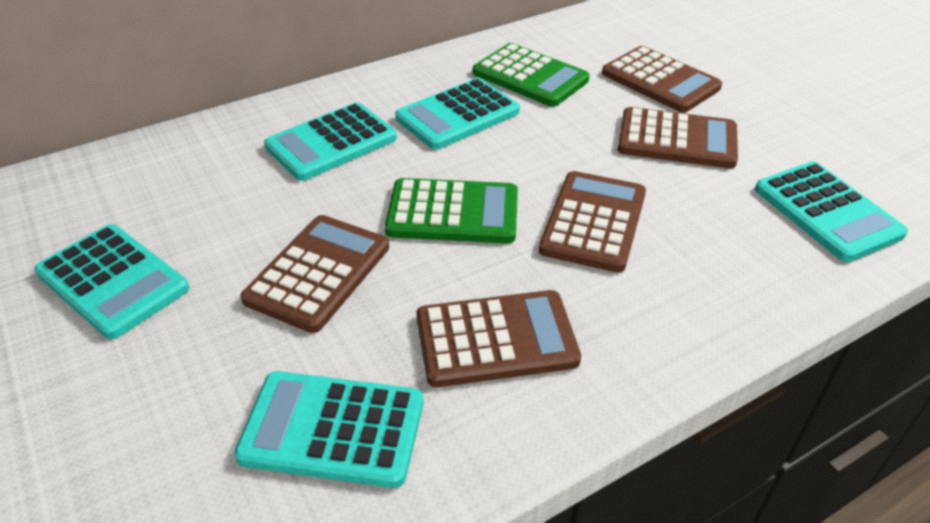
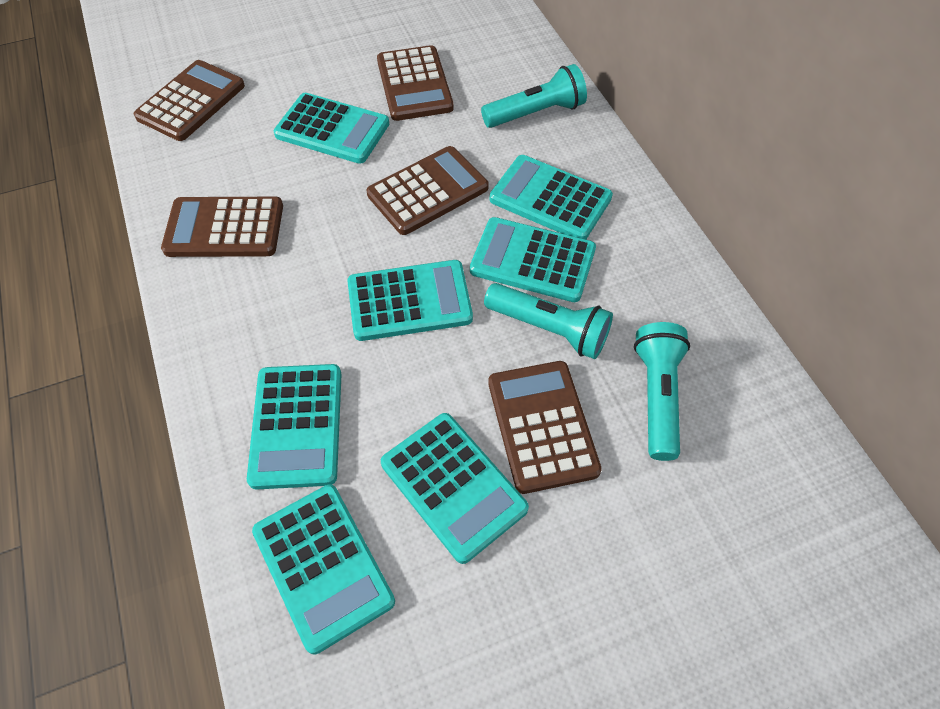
green calculator: 2 -> 0
turquoise calculator: 5 -> 7
turquoise flashlight: 0 -> 3

